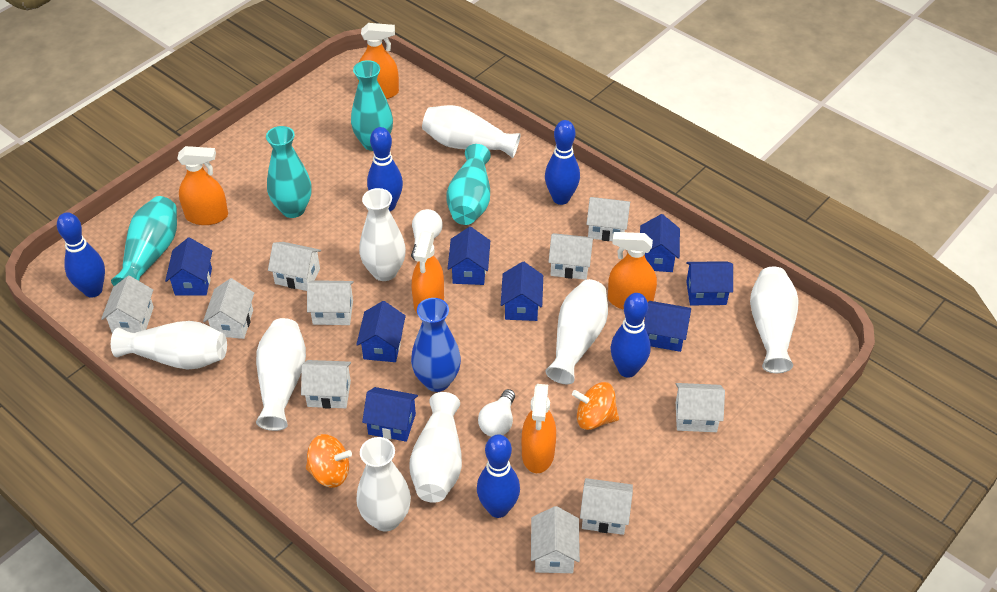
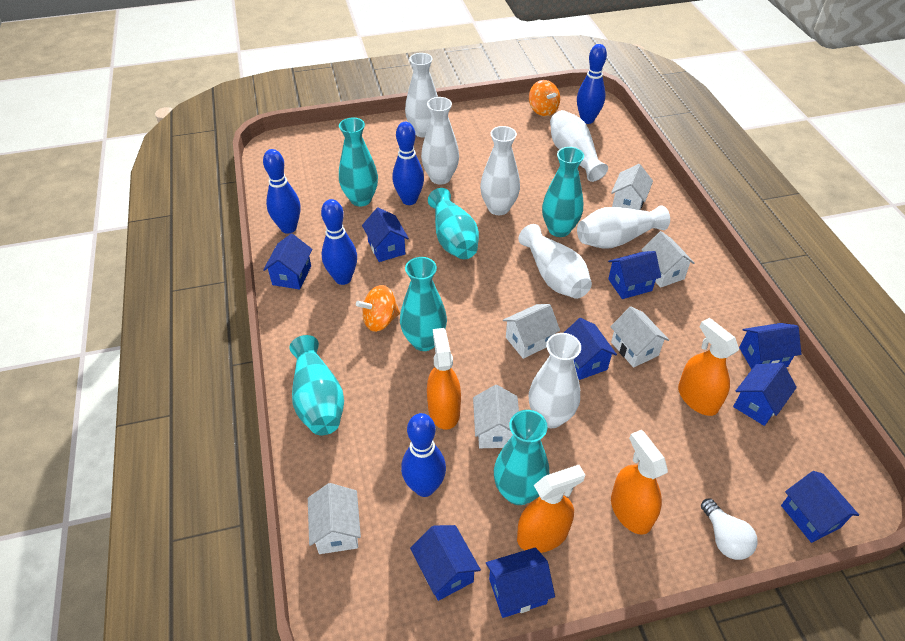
blue house: 8 -> 9
blue vase: 1 -> 0
orange spray bottle: 5 -> 4
turquoise vase: 4 -> 6
white house: 10 -> 6
white light bulb: 2 -> 1
white vase: 8 -> 7

